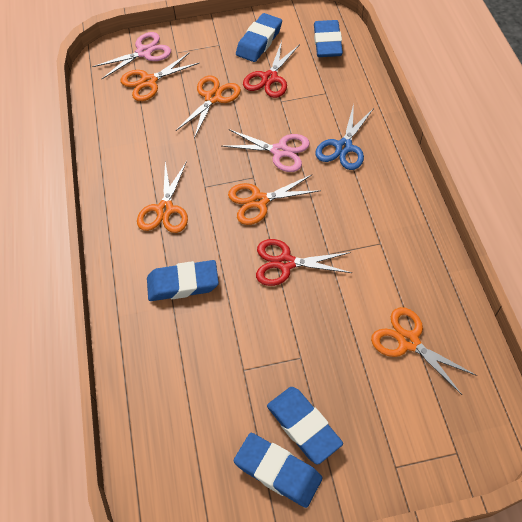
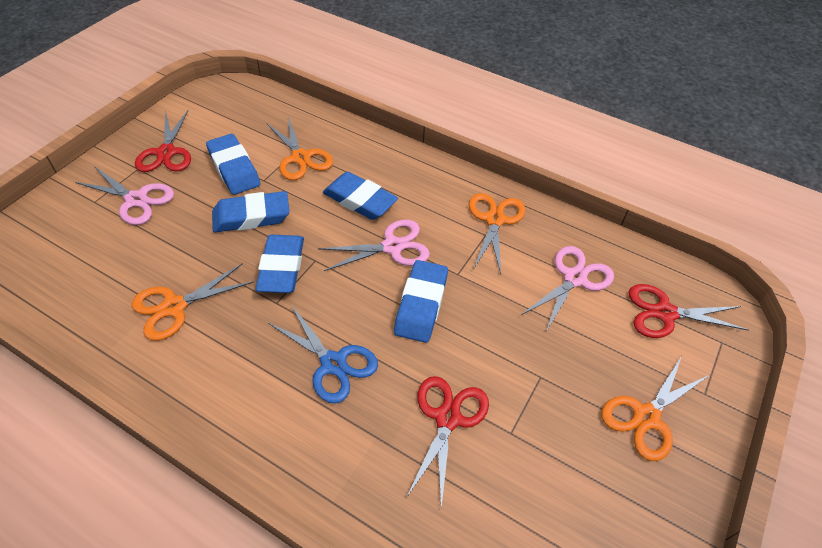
orange scissors: 5 -> 4
pink scissors: 2 -> 3
red scissors: 2 -> 3

